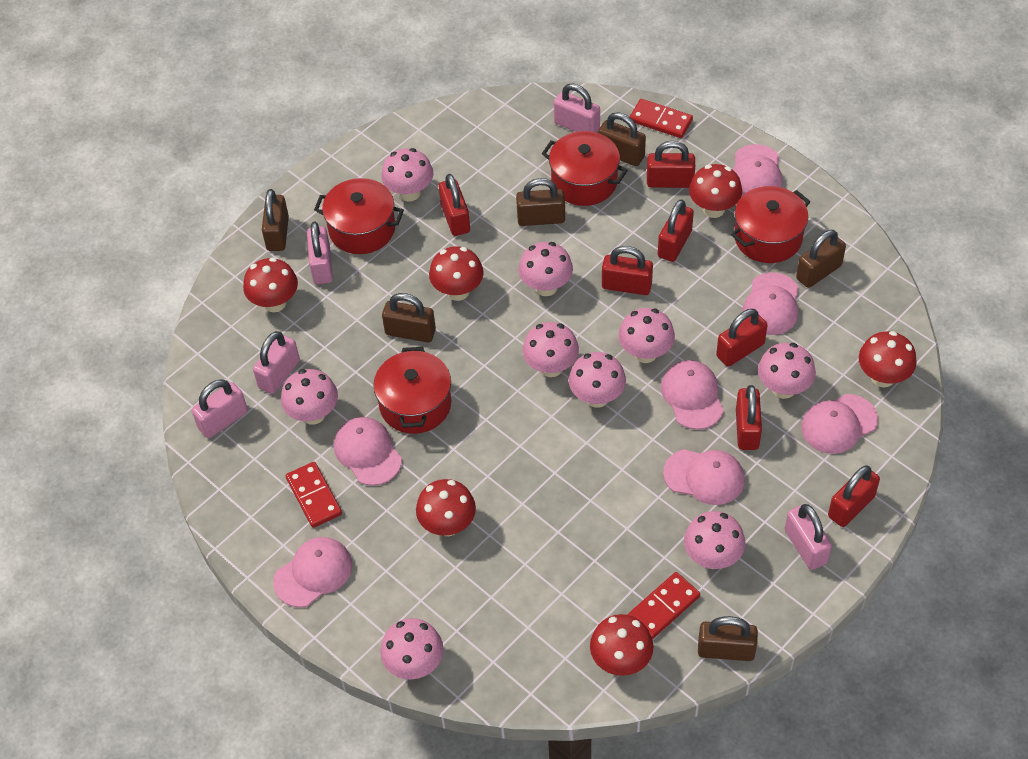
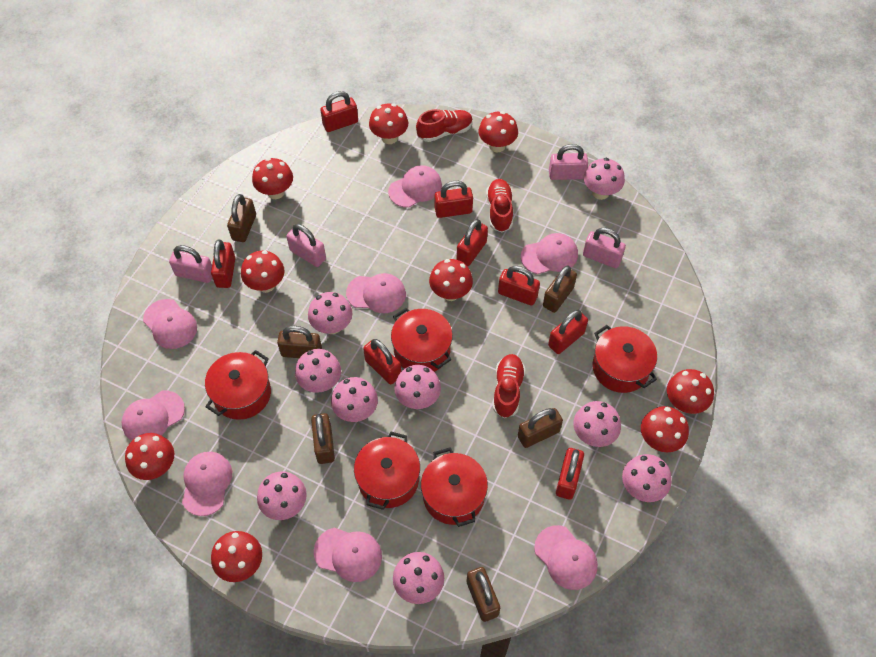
pink cap: 7 -> 8
pink padlock: 5 -> 4
red domino: 3 -> 0
red mushroom: 6 -> 9
red padlock: 7 -> 8
red pot: 4 -> 5
red shoe: 0 -> 3

